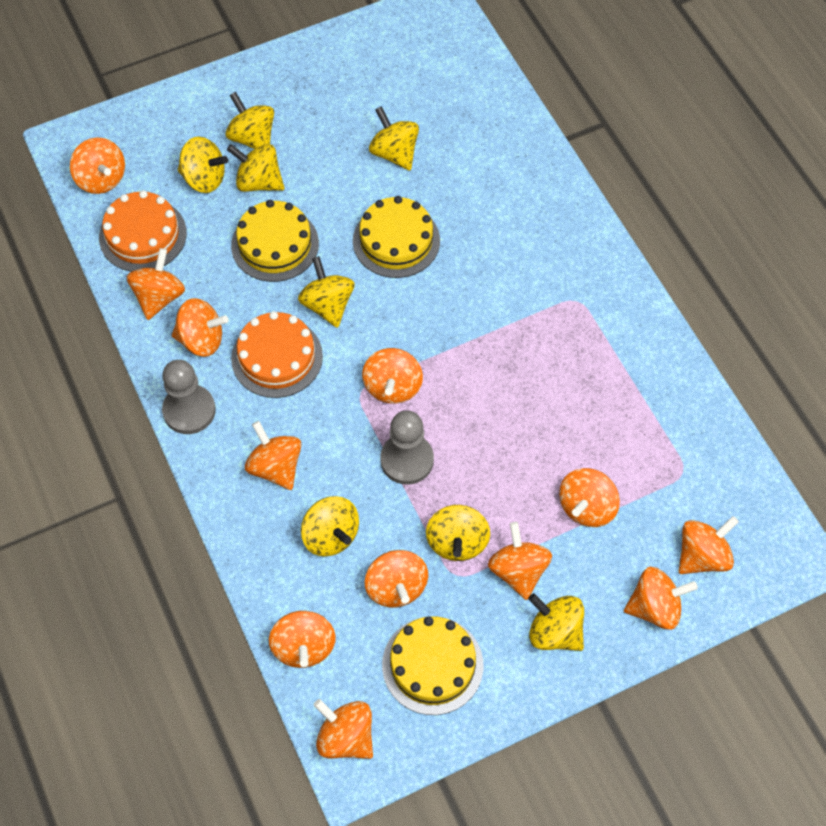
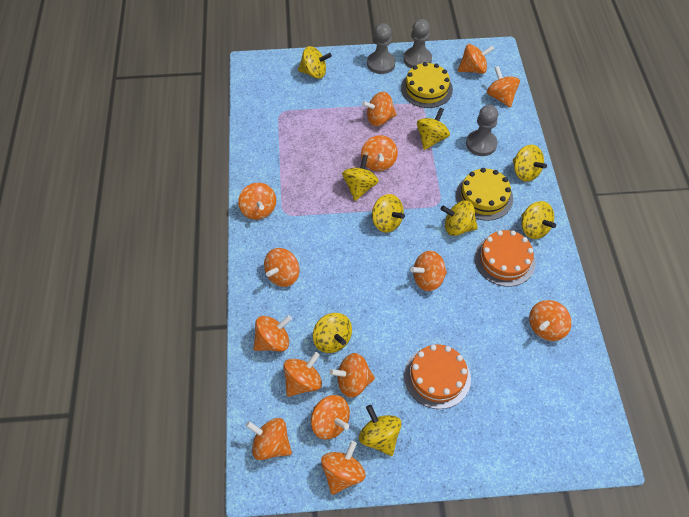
grey pawn: 2 -> 3
orange spinning top: 12 -> 14
yellow cake: 3 -> 2
yellow spinning top: 8 -> 9

